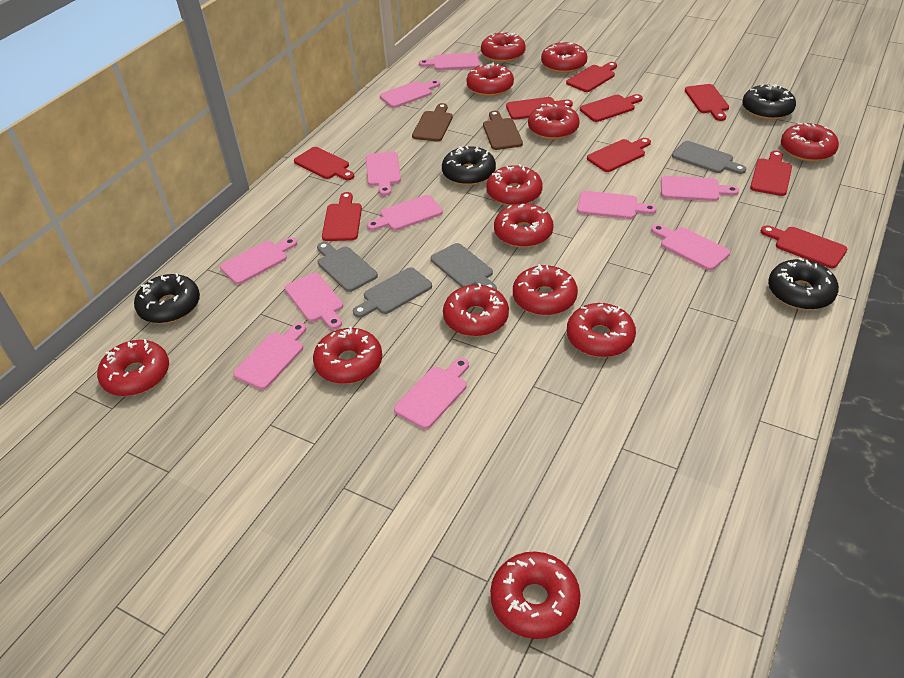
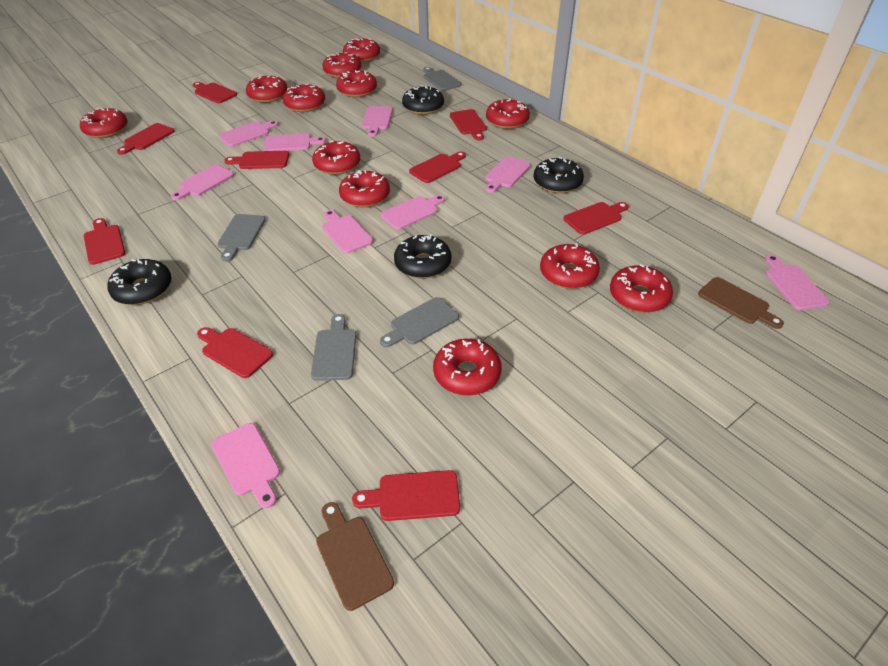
pink cutting board: 11 -> 9
red donut: 13 -> 12

